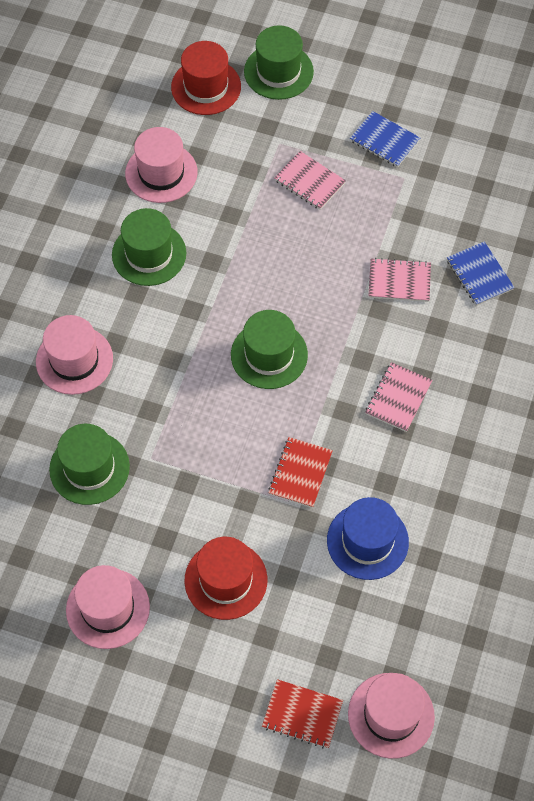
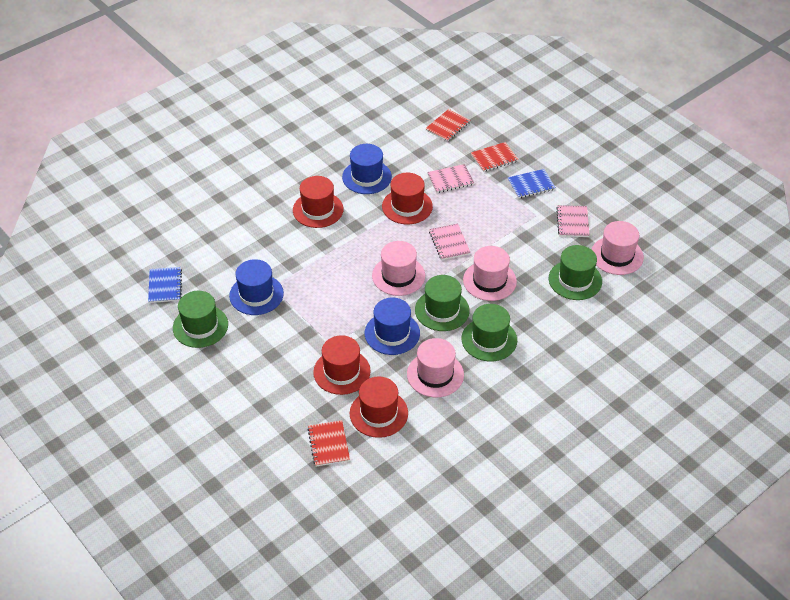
blue hat: 1 -> 3
red hat: 2 -> 4
red notebook: 2 -> 3

